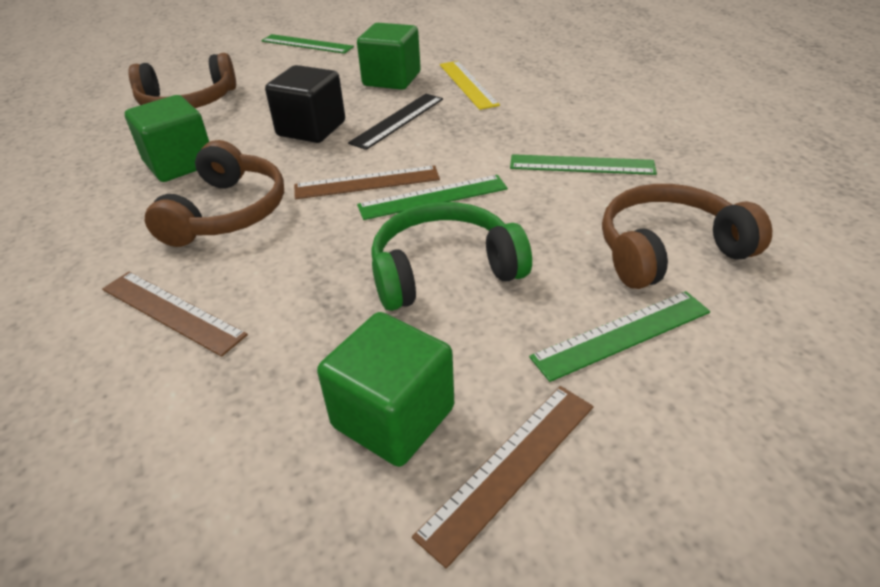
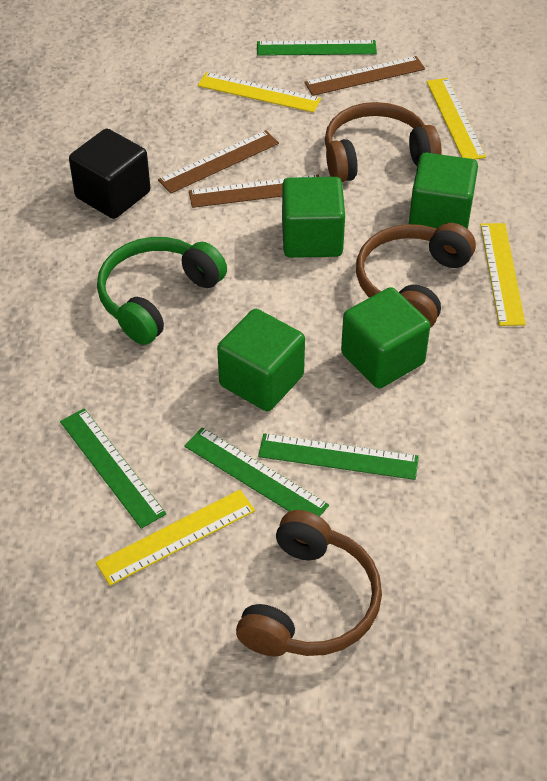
black ruler: 1 -> 0
green cube: 3 -> 4
yellow ruler: 1 -> 4

